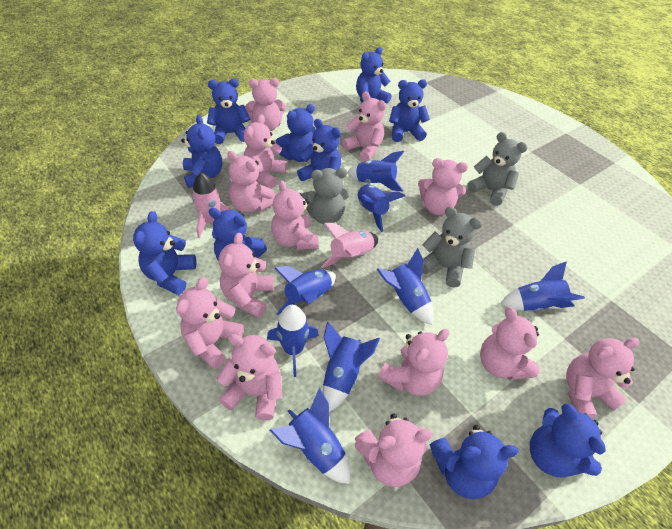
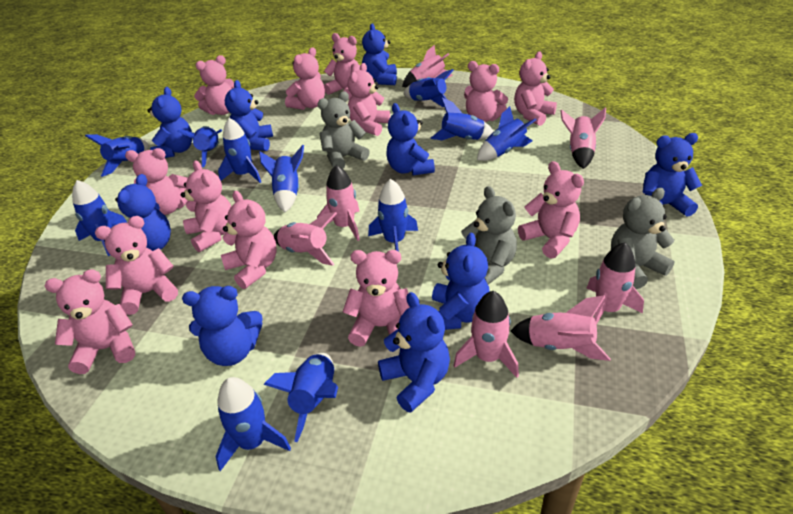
blue rocket: 8 -> 11
blue teddy bear: 10 -> 9
pink rocket: 2 -> 7

